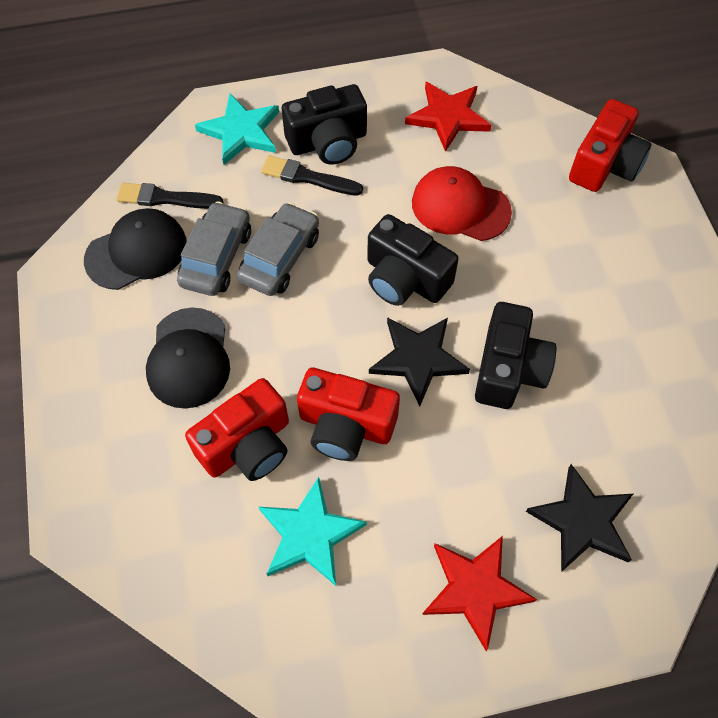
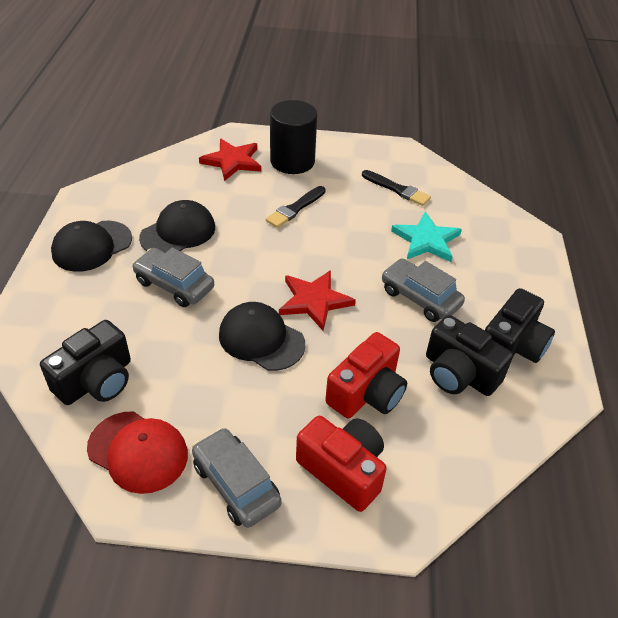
black cap: 2 -> 3
black cylinder: 0 -> 1
black star: 2 -> 0
grey car: 2 -> 3
red camera: 3 -> 2
turquoise star: 2 -> 1

